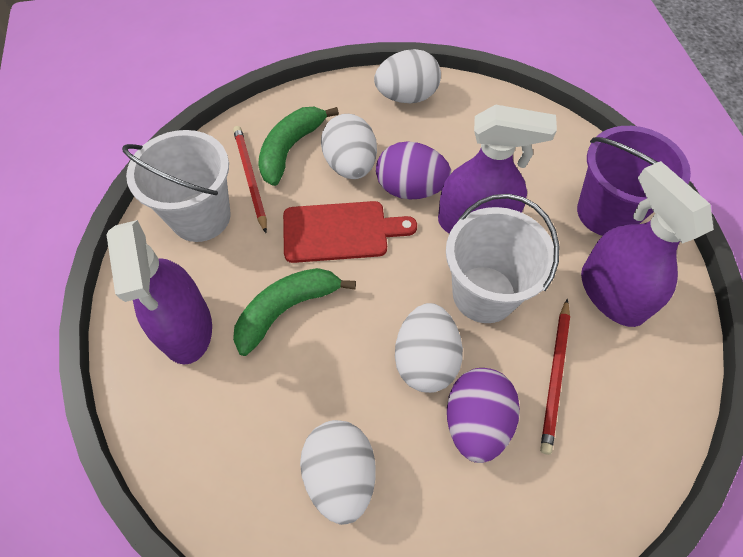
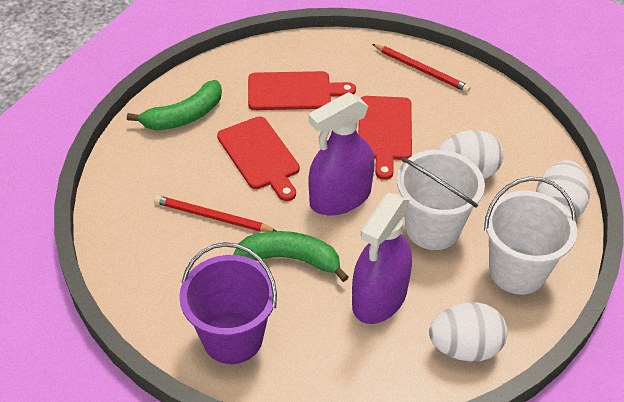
purple egg: 2 -> 0
purple spray bottle: 3 -> 2
red cutting board: 1 -> 3
white egg: 4 -> 3

